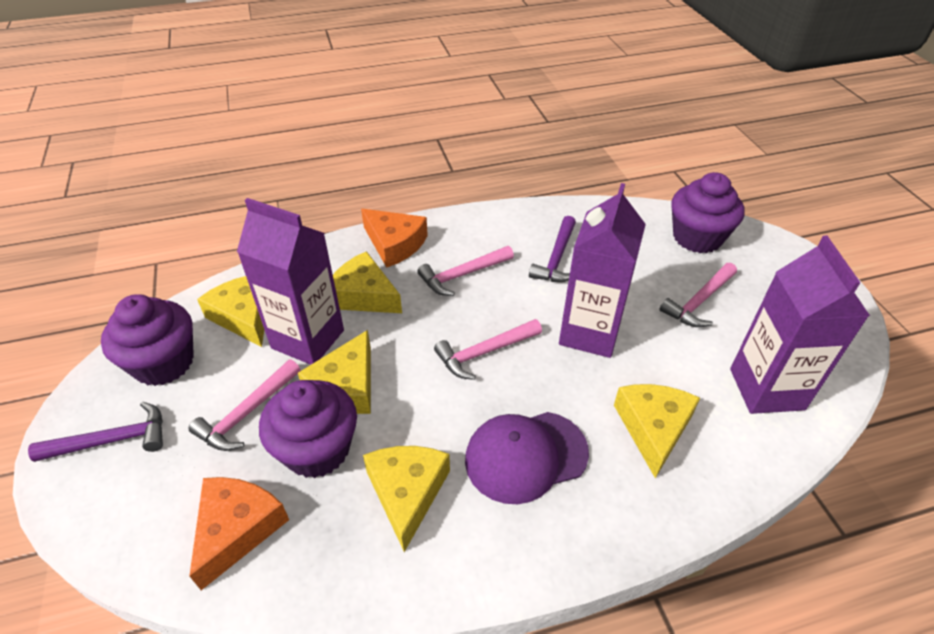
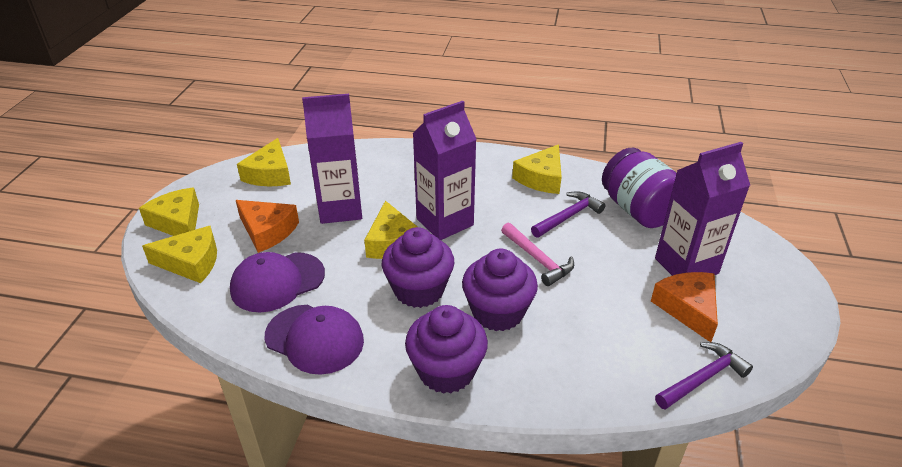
pink hammer: 4 -> 1
purple cap: 1 -> 2
purple jar: 0 -> 1

